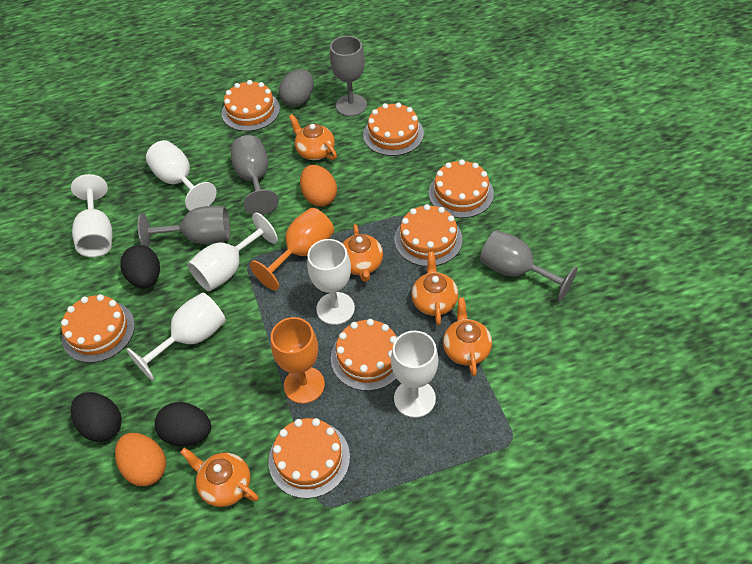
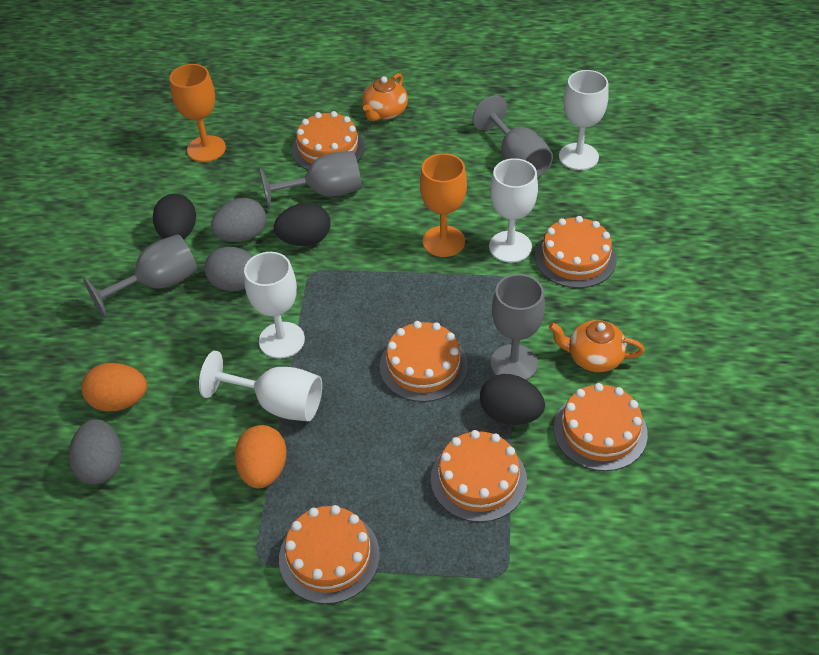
grey egg: 1 -> 3
orange cake: 7 -> 6
orange teapot: 5 -> 2
white goblet: 6 -> 4

